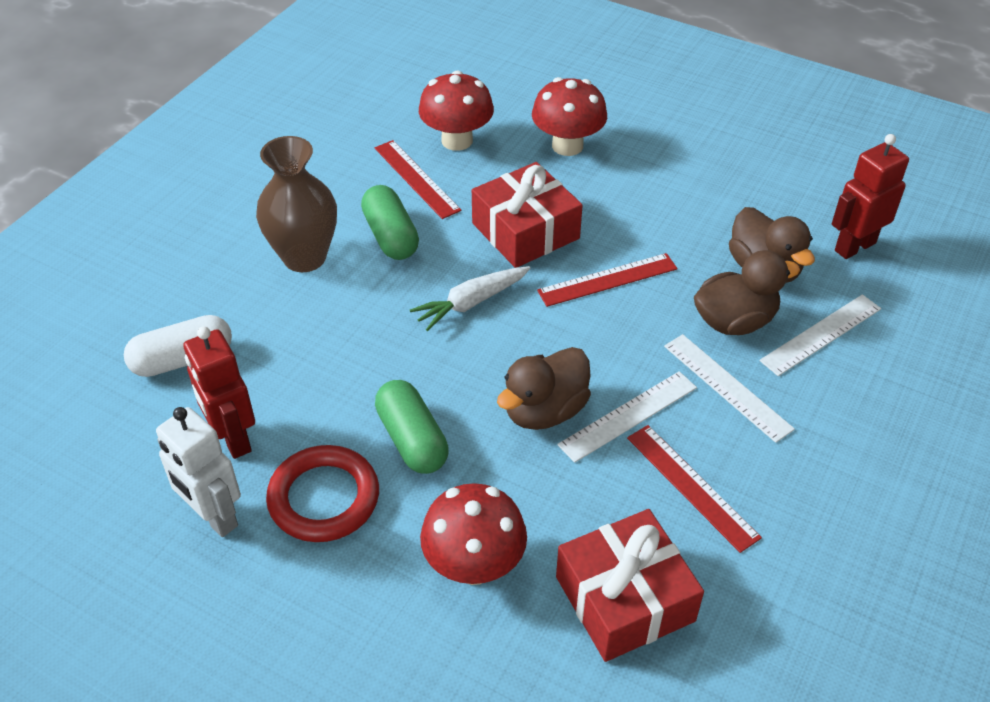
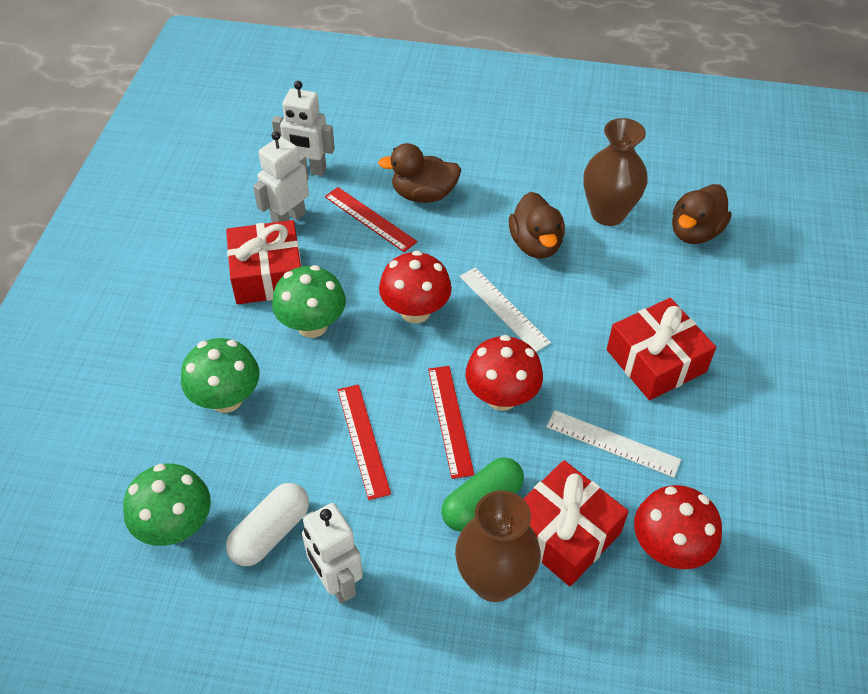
brown vase: 1 -> 2
green capsule: 2 -> 1
green mushroom: 0 -> 3
red gift: 2 -> 3
red ring: 1 -> 0
red robot: 2 -> 0
white carrot: 1 -> 0
white robot: 1 -> 3
white ruler: 3 -> 2

